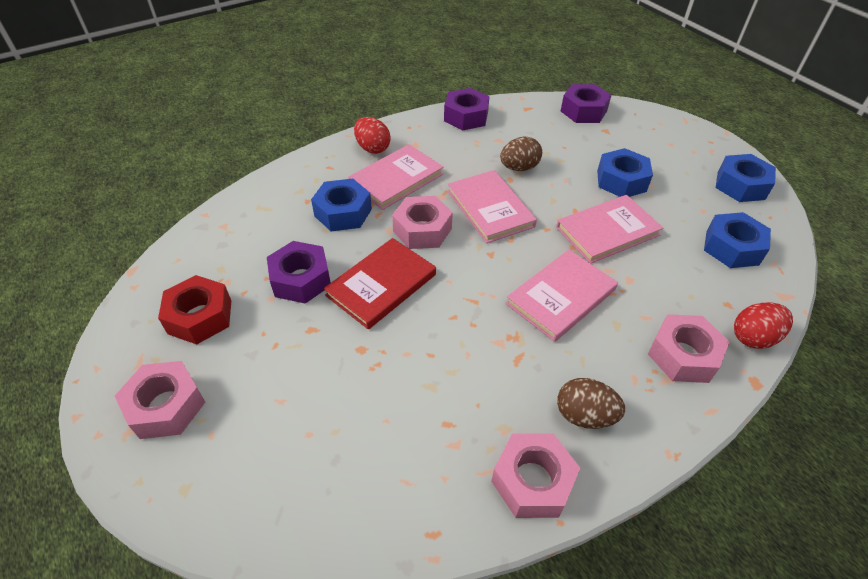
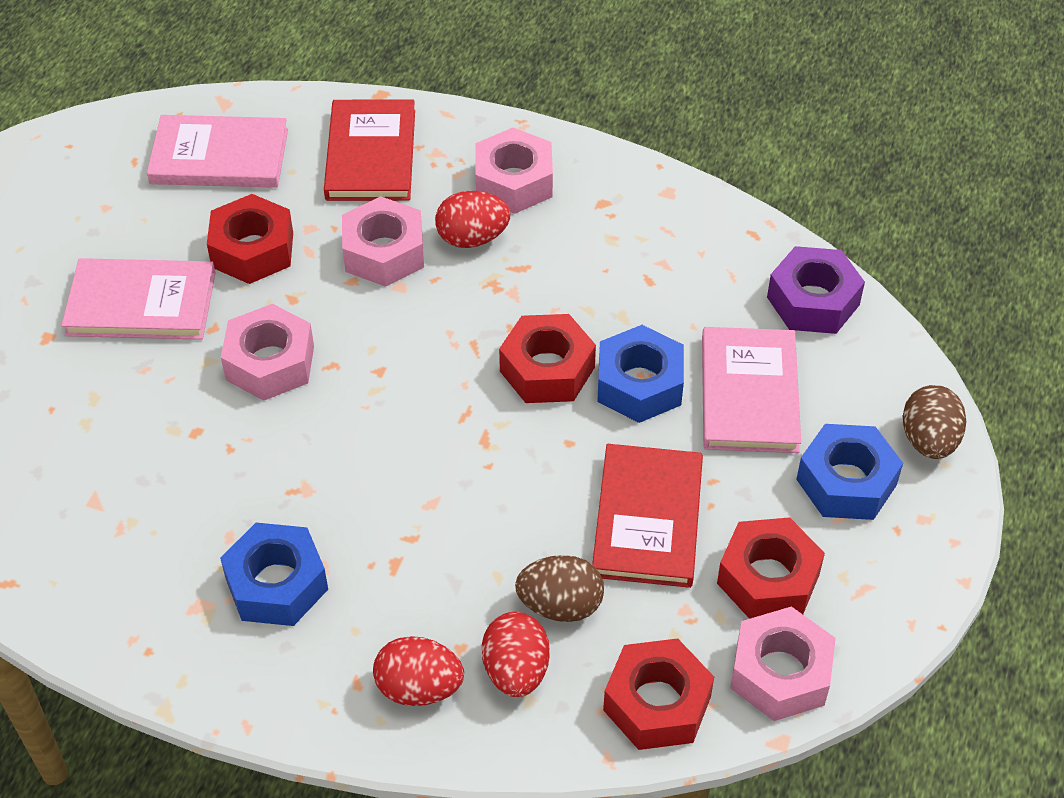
blue nut: 4 -> 3
pink book: 4 -> 3
purple nut: 3 -> 1
red book: 1 -> 2
red egg: 2 -> 3
red nut: 1 -> 4

